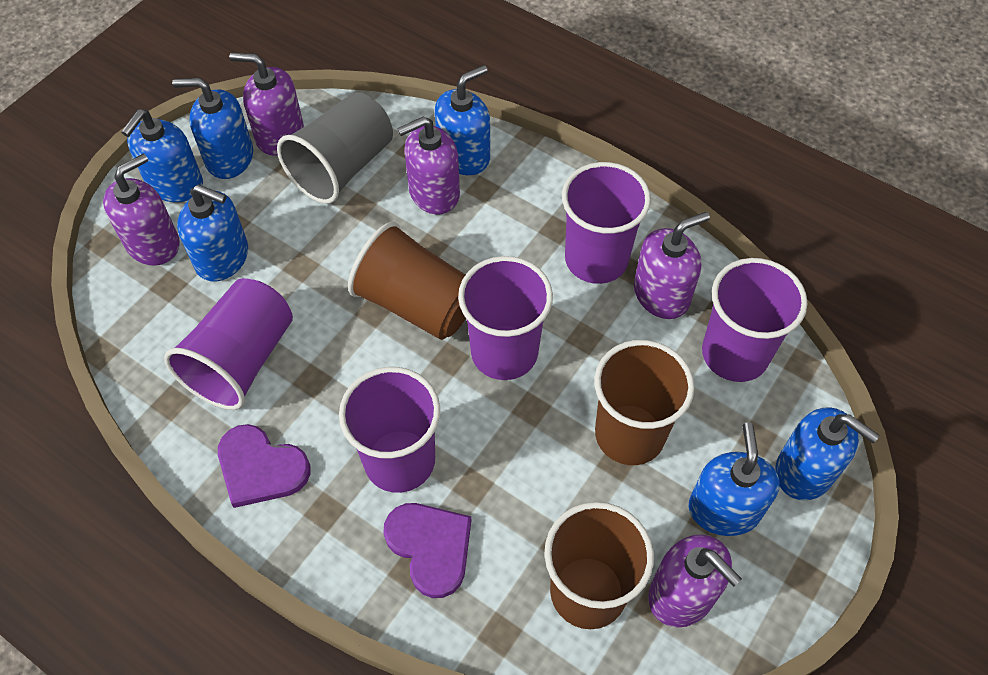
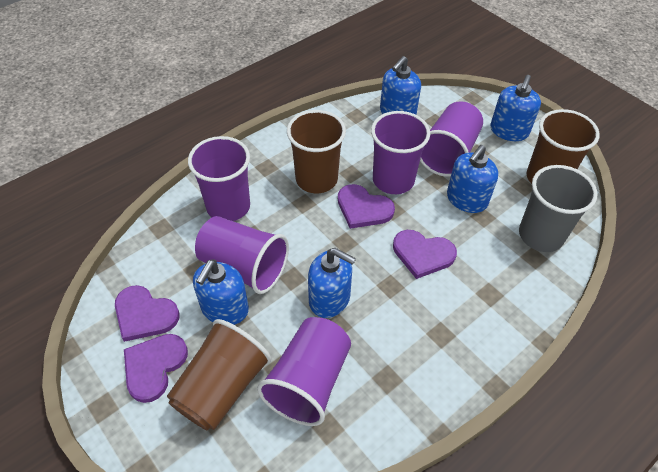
blue soap dispenser: 6 -> 5
purple heart: 2 -> 4
purple soap dispenser: 5 -> 0

